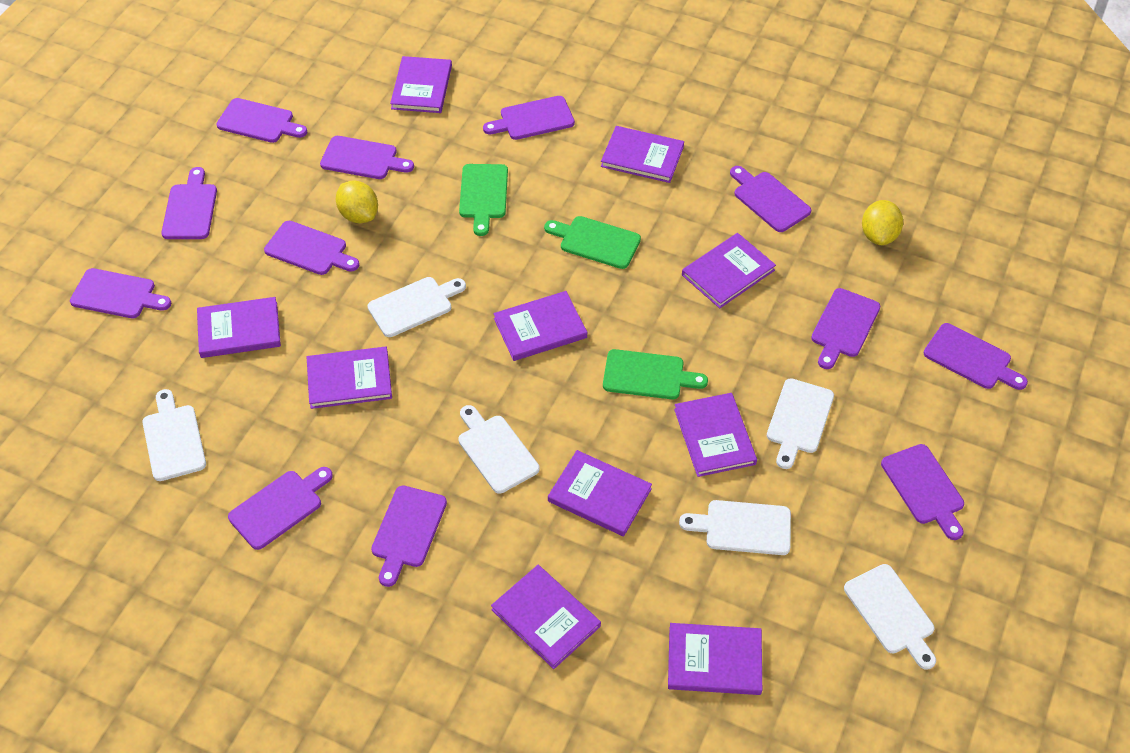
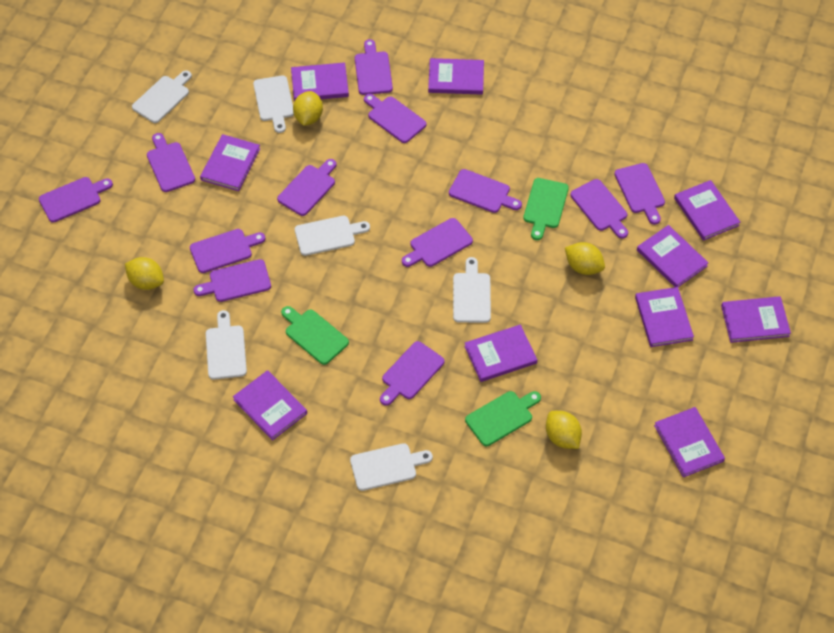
yellow lemon: 2 -> 4

